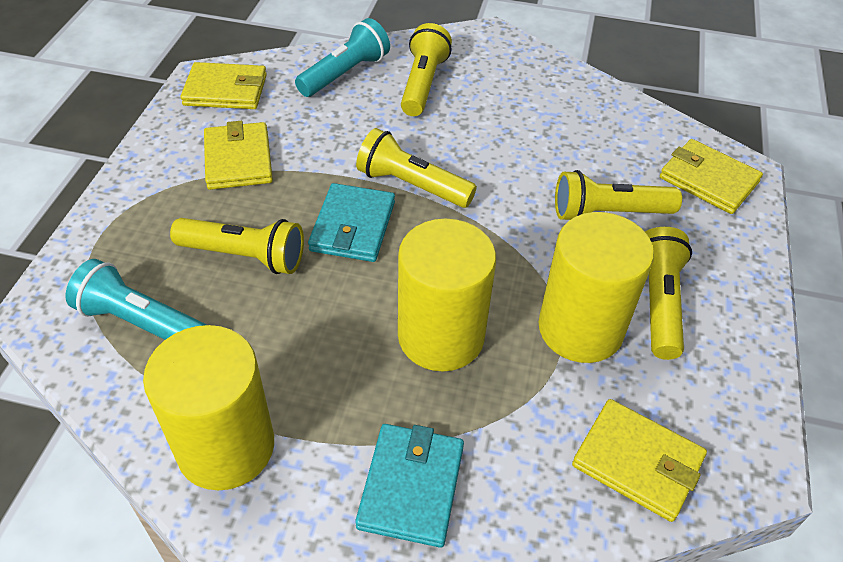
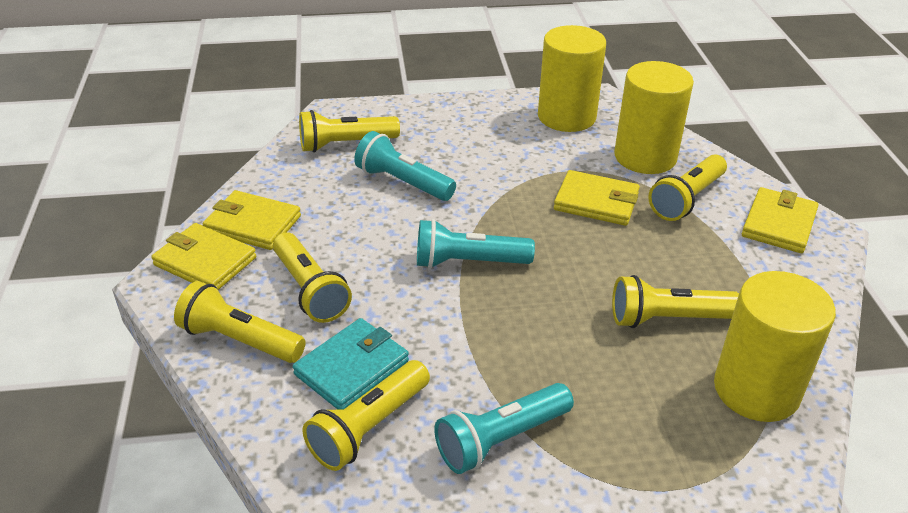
turquoise flashlight: 2 -> 3
turquoise wallet: 2 -> 1
yellow flashlight: 5 -> 6

